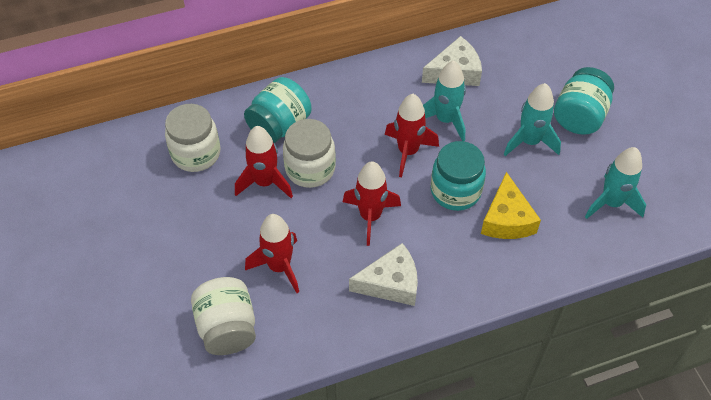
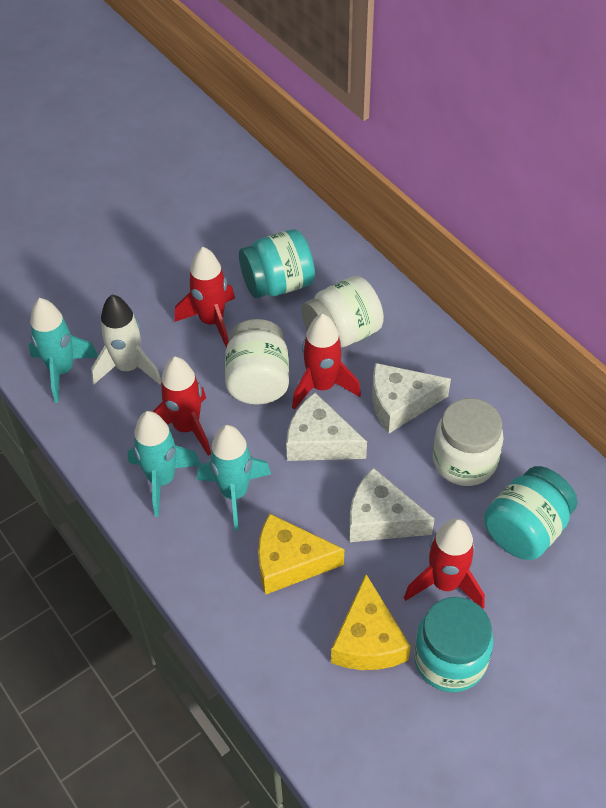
white cheese: 2 -> 3
white rocket: 0 -> 1
yellow cheese: 1 -> 2

